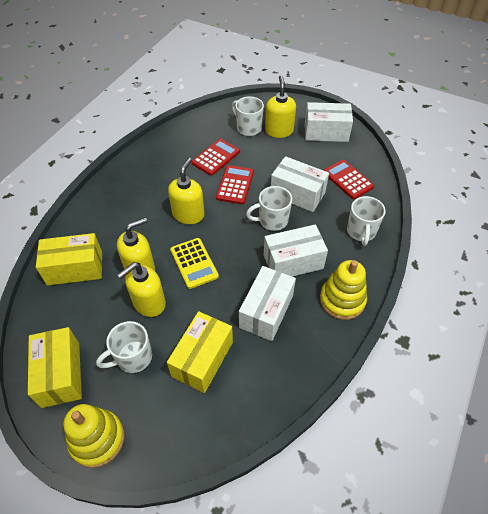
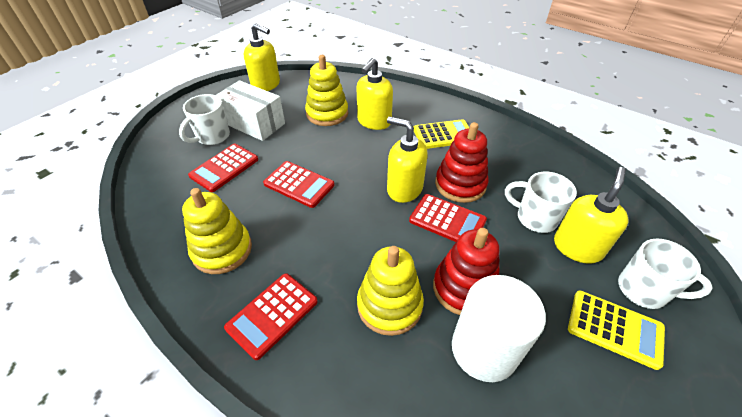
red calculator: 3 -> 4
red stacking toy: 0 -> 2
white box: 4 -> 1
white cylinder: 0 -> 1
white mug: 4 -> 3
yellow box: 3 -> 0
yellow calculator: 1 -> 2
yellow stacking toy: 2 -> 3

